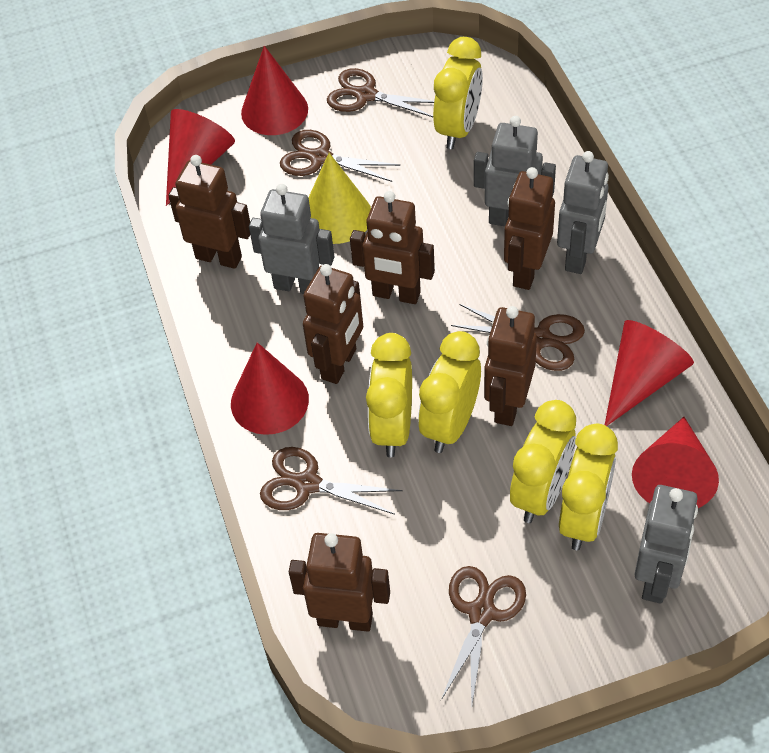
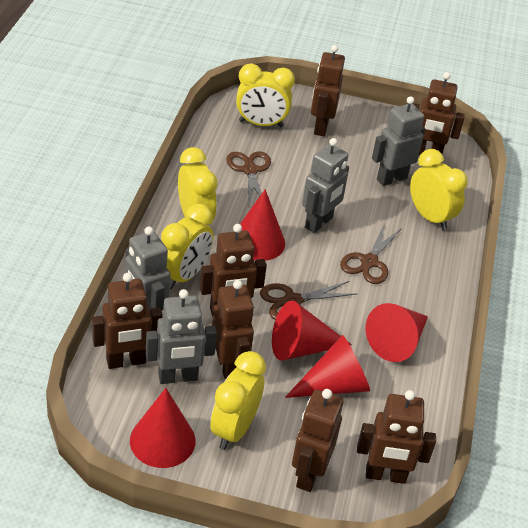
brown robot: 6 -> 7
brown scissors: 5 -> 3
yellow cone: 1 -> 0

